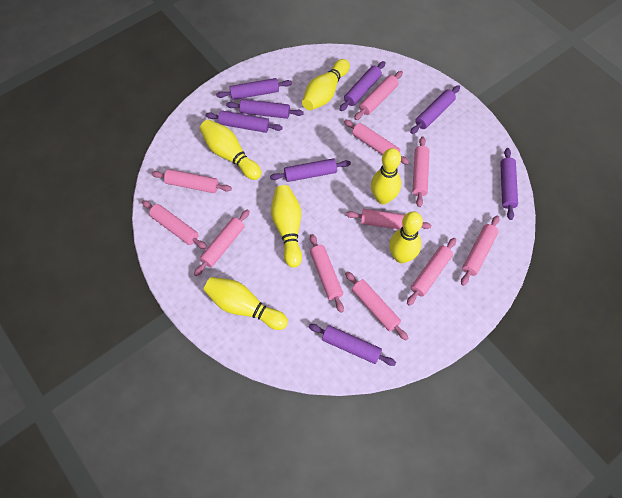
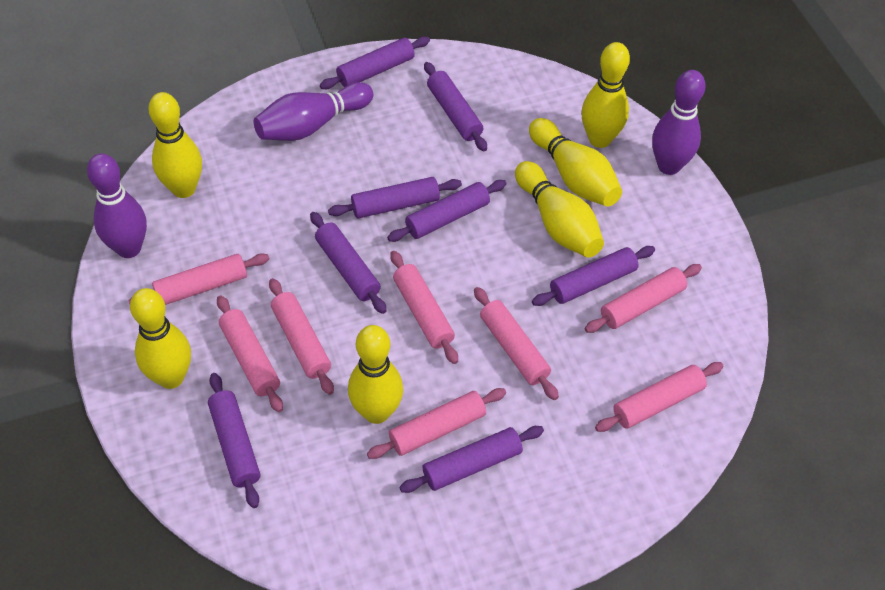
pink rolling pin: 11 -> 8
purple bowling pin: 0 -> 3

